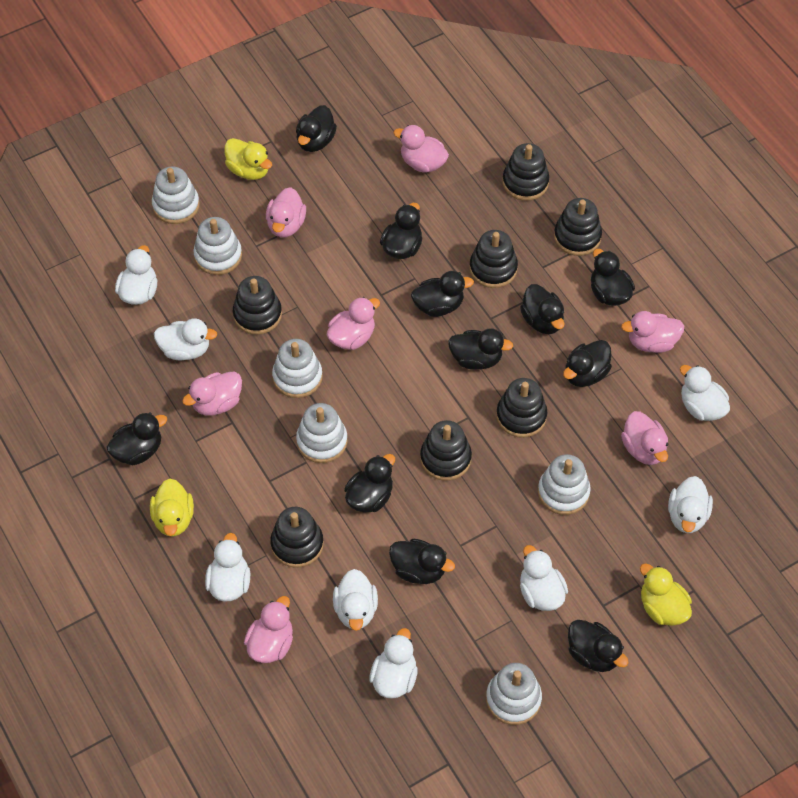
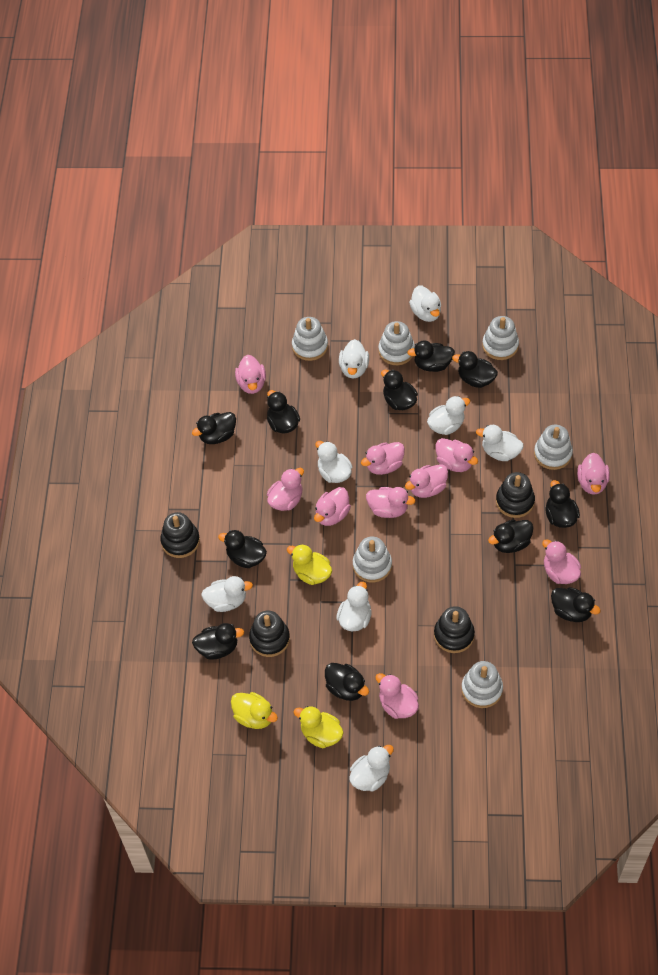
black stacking toy: 7 -> 4
pink duck: 7 -> 10

